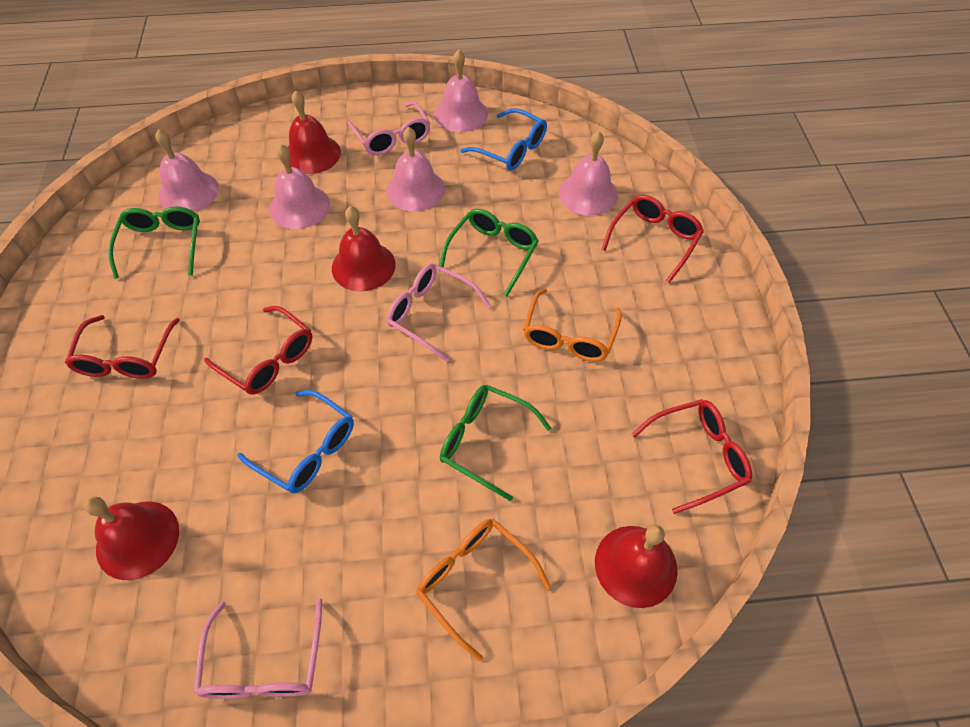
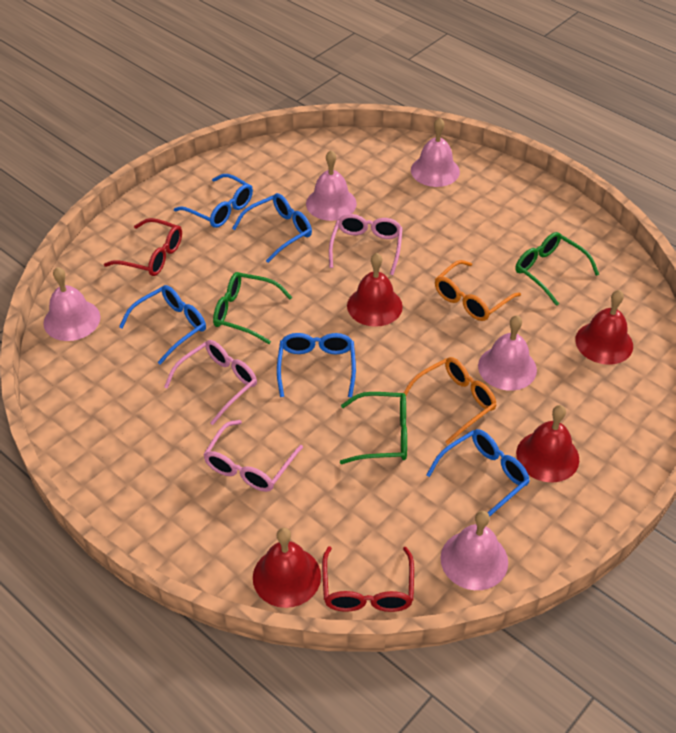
blue glasses: 2 -> 5
red glasses: 4 -> 2

